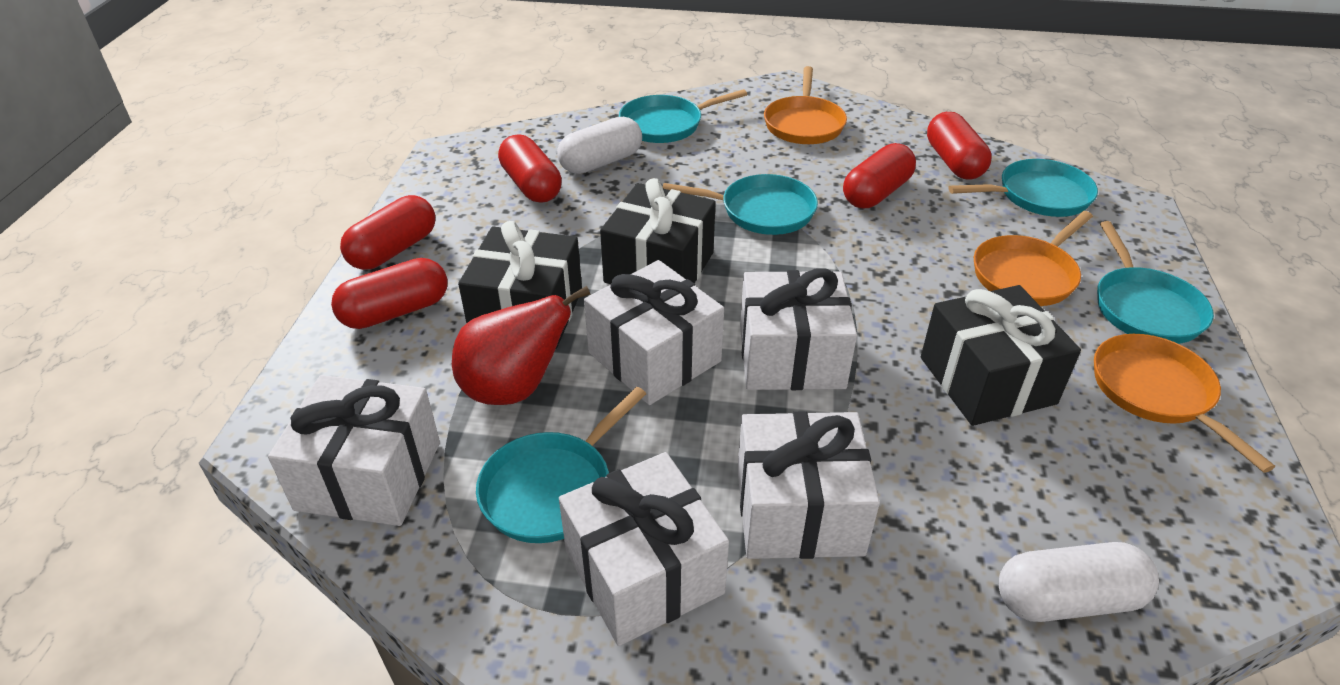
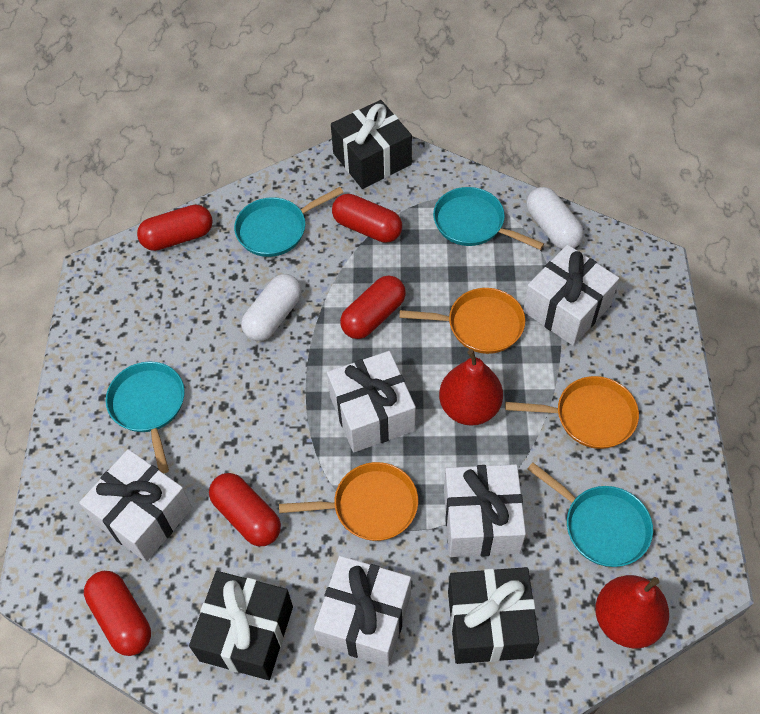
red pear: 1 -> 2
turquoise pan: 5 -> 4

